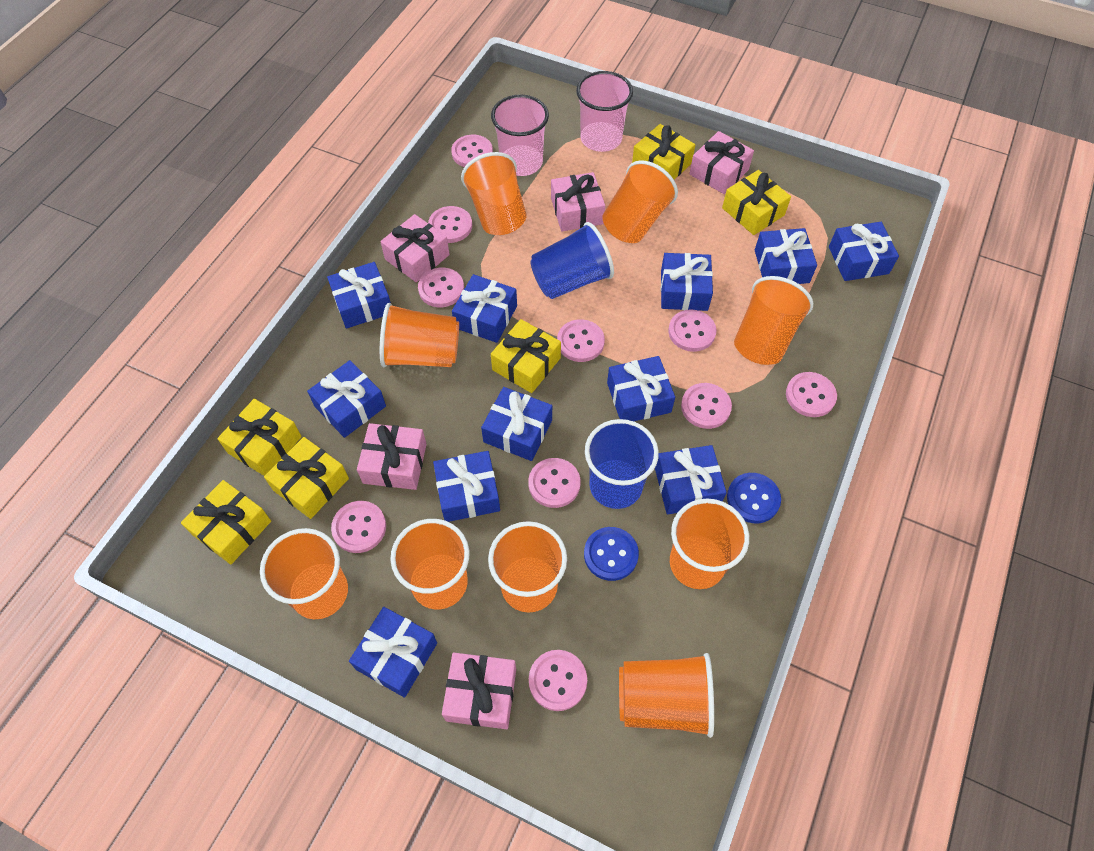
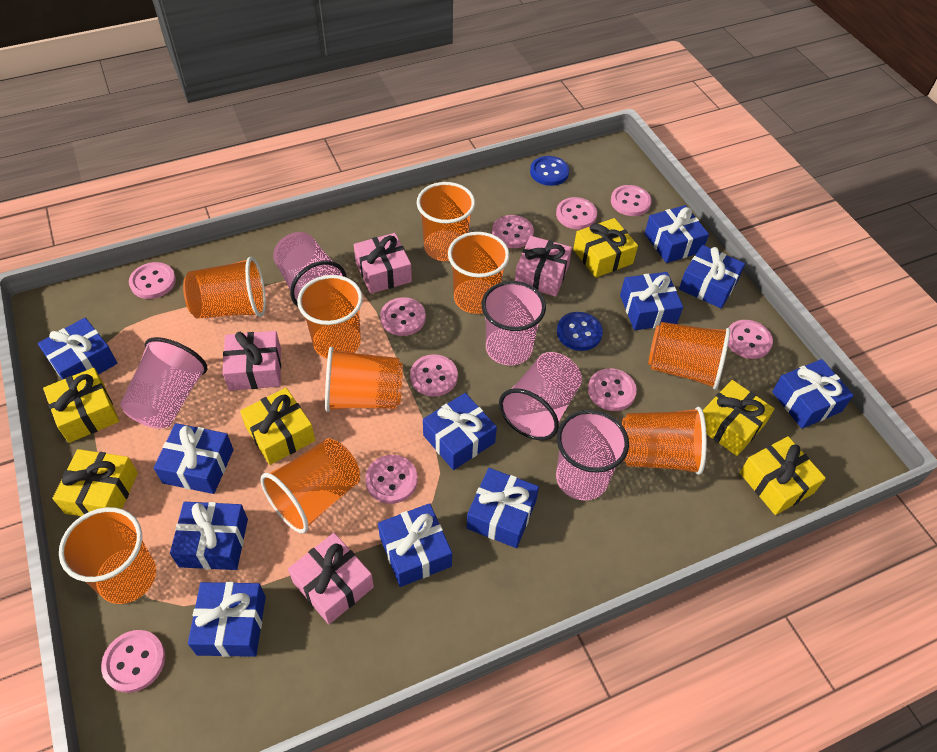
blue cup: 2 -> 0
pink cup: 2 -> 5
pink gift: 5 -> 4

